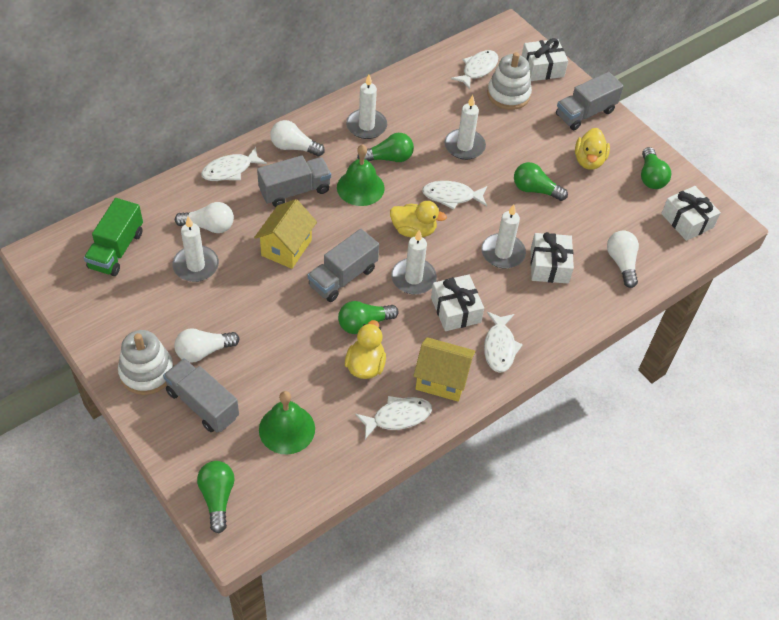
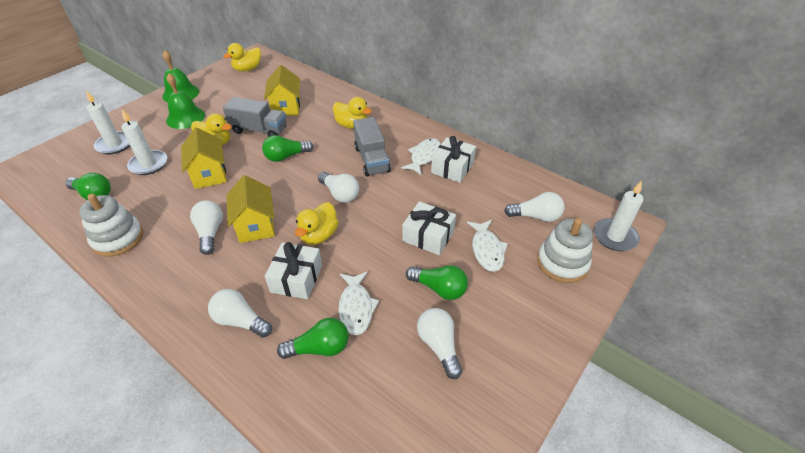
green light bulb: 5 -> 4
green truck: 1 -> 0
grey truck: 4 -> 2
white candle: 5 -> 3
white fish: 5 -> 3
white gift: 4 -> 3
white light bulb: 4 -> 5
yellow duck: 3 -> 4
yellow house: 2 -> 3

